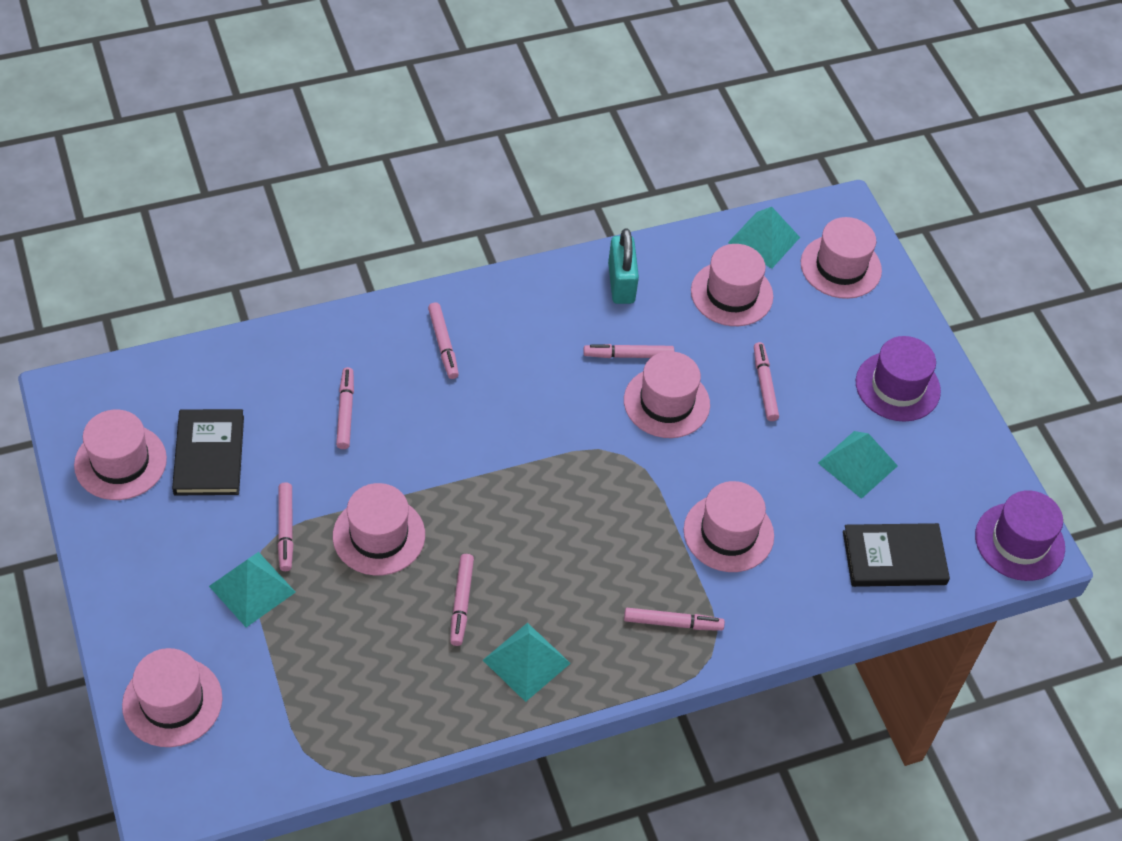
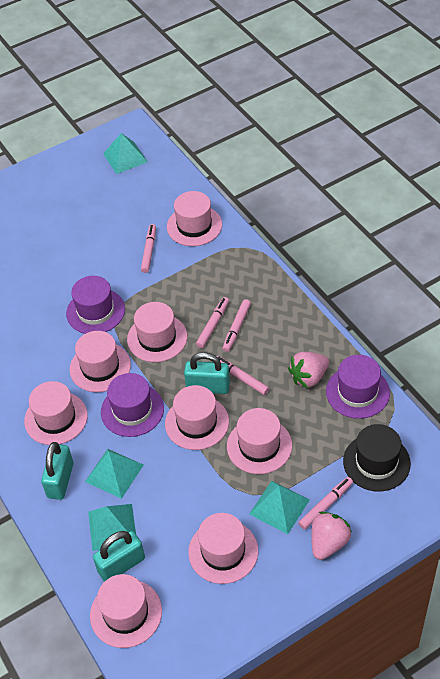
black book: 2 -> 0
black hat: 0 -> 1
pink hat: 7 -> 8
pink marker: 7 -> 5
pink strawberry: 0 -> 2
purple hat: 2 -> 3
turquoise padlock: 1 -> 3

